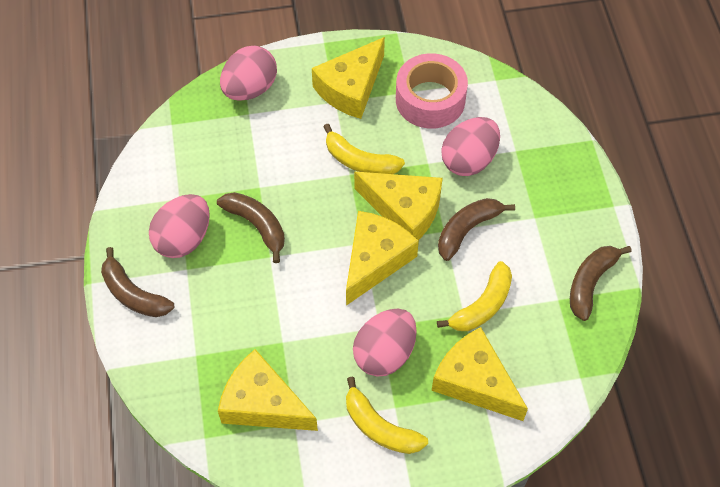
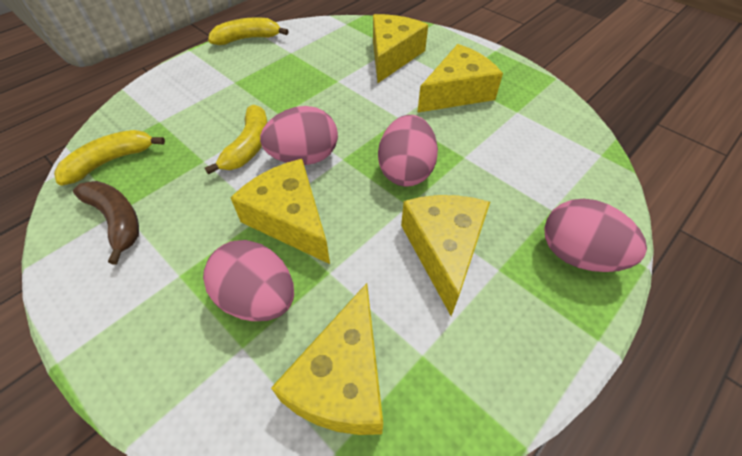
brown banana: 4 -> 1
pink tape: 1 -> 0

